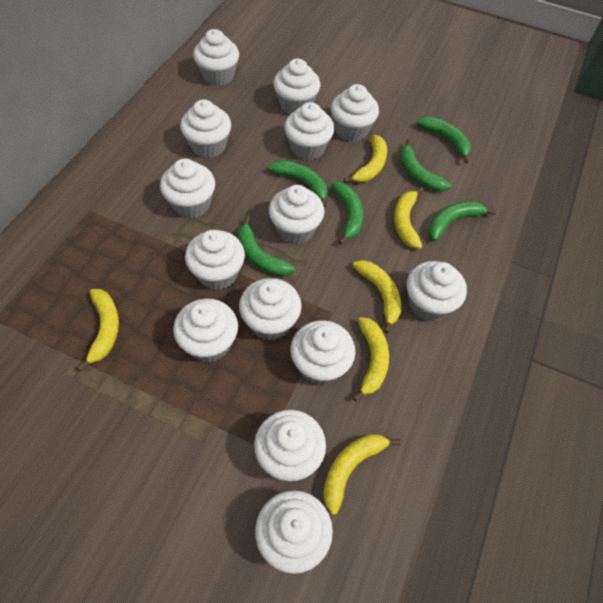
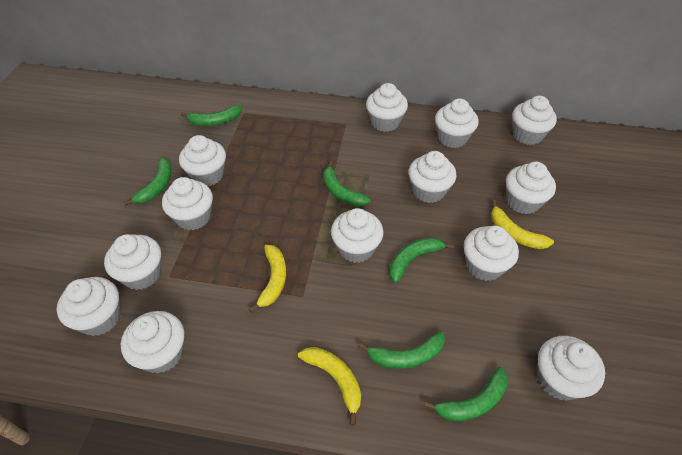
white cupcake: 14 -> 13
yellow banana: 6 -> 3

